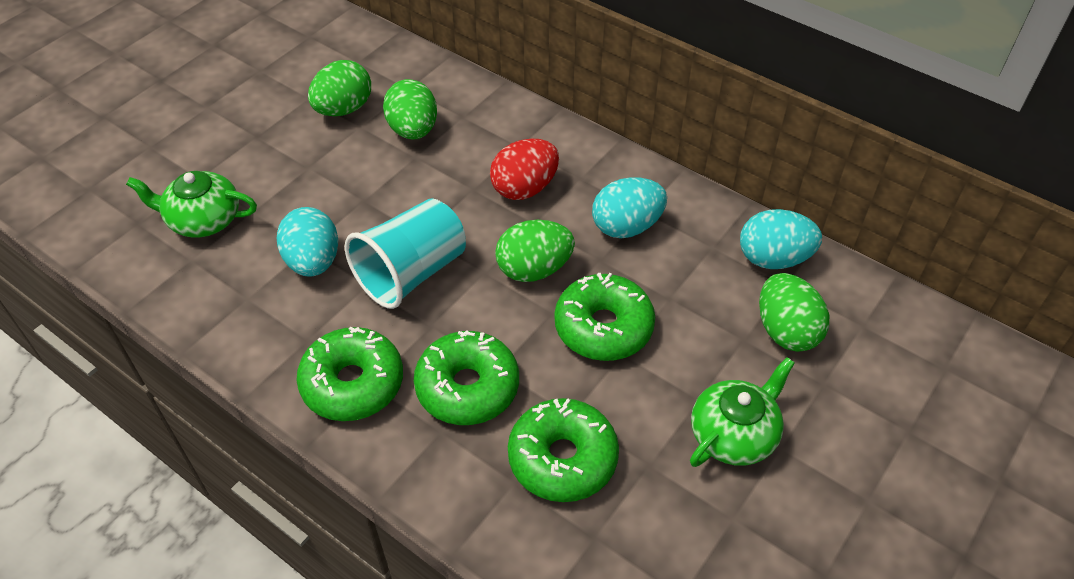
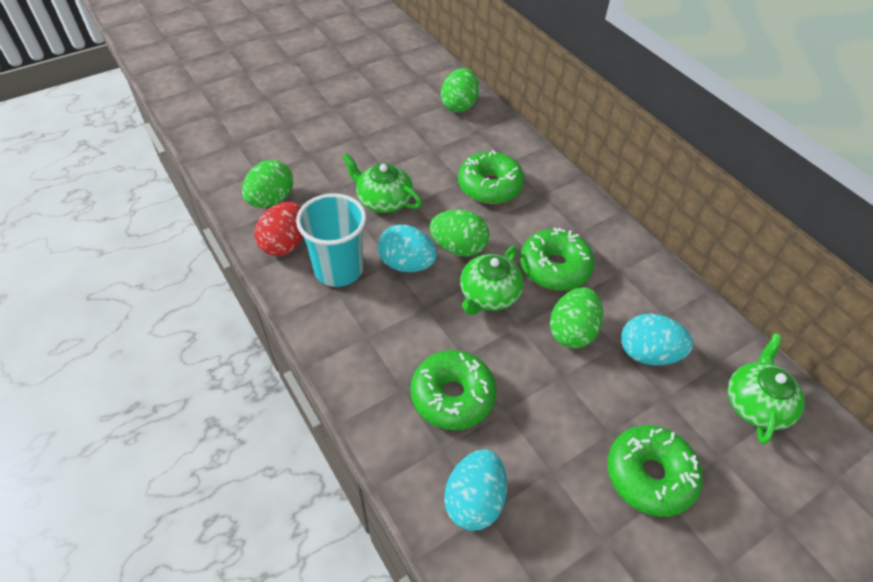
green teapot: 2 -> 3

